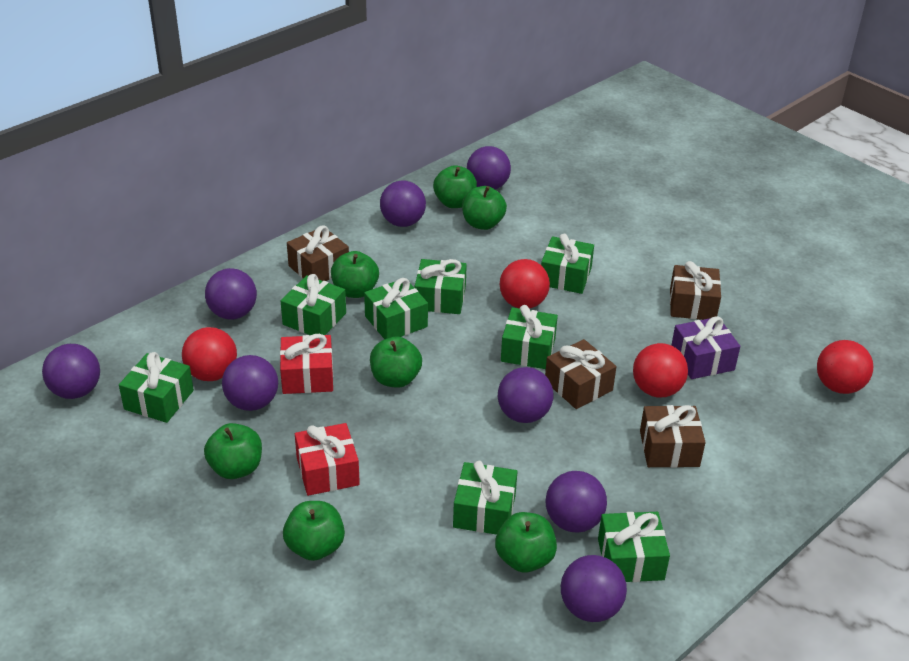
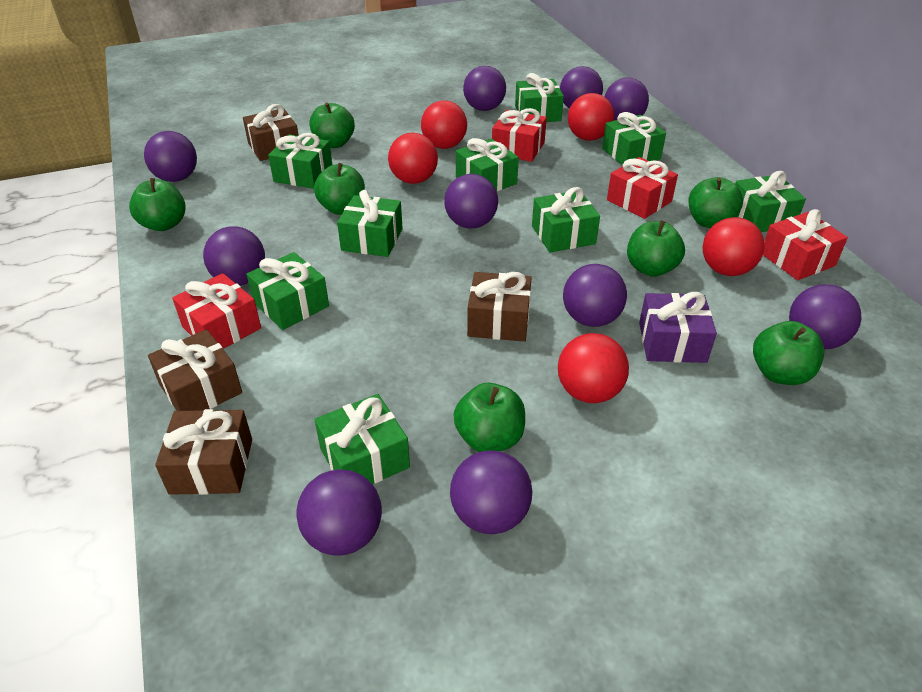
green gift: 8 -> 9
purple ball: 8 -> 10
red ball: 4 -> 5
red gift: 2 -> 4

